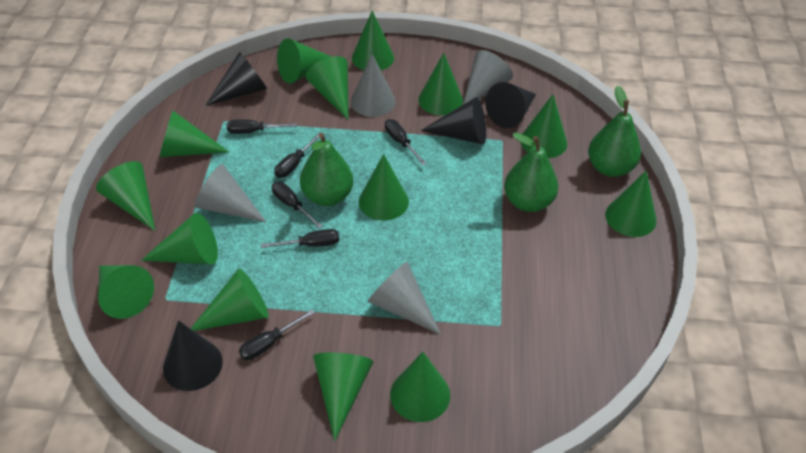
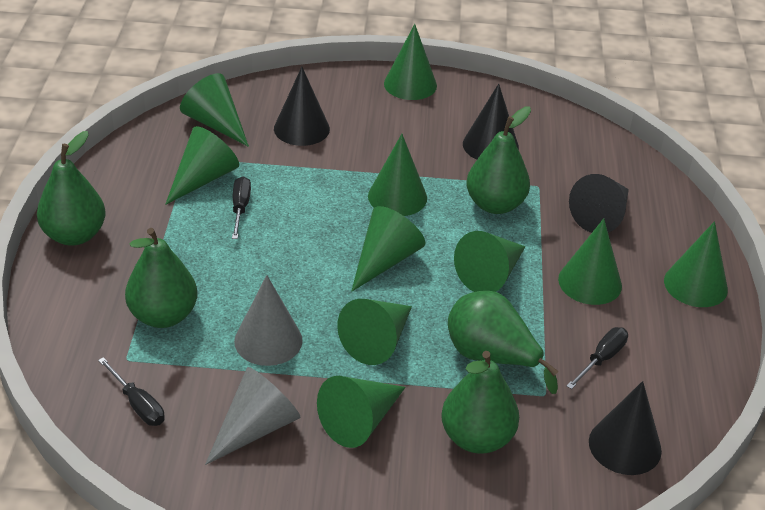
black screwdriver: 6 -> 3
green cone: 14 -> 10
green pear: 3 -> 5
grey cone: 4 -> 2

